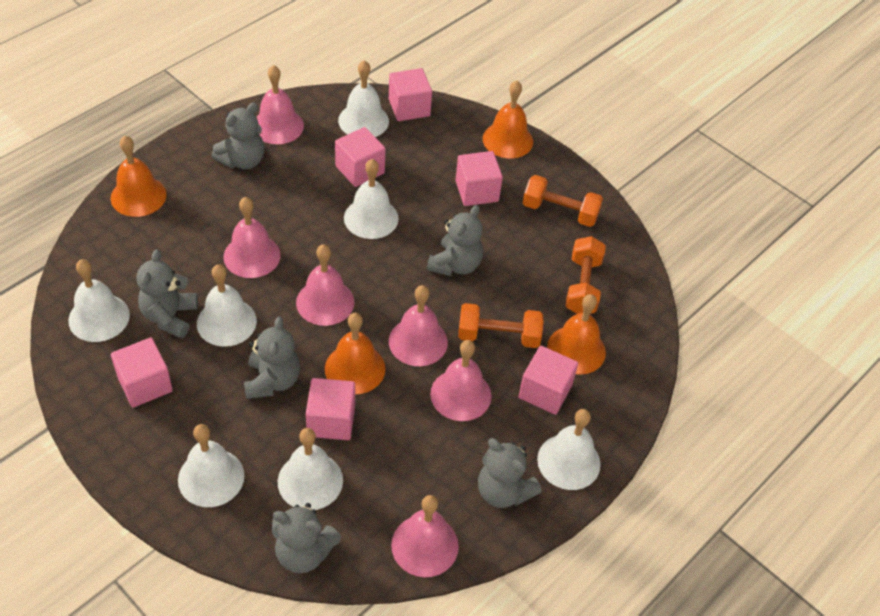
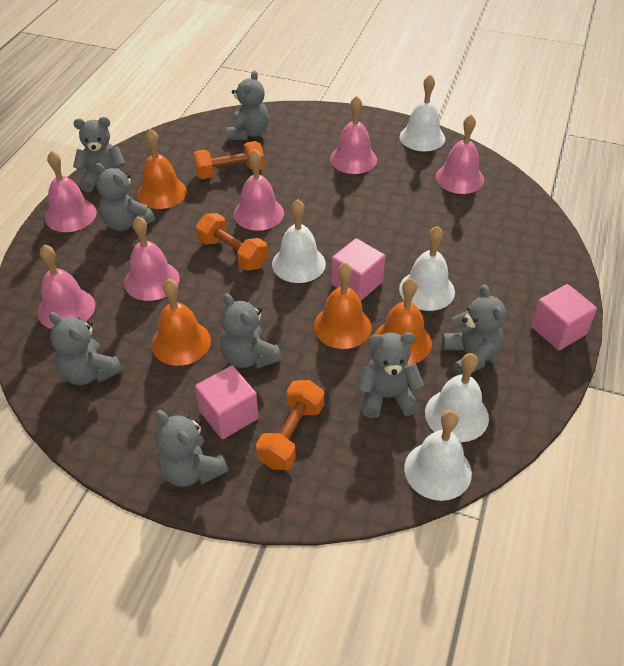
grey teddy bear: 6 -> 8
pink cube: 6 -> 3
white bell: 7 -> 5

